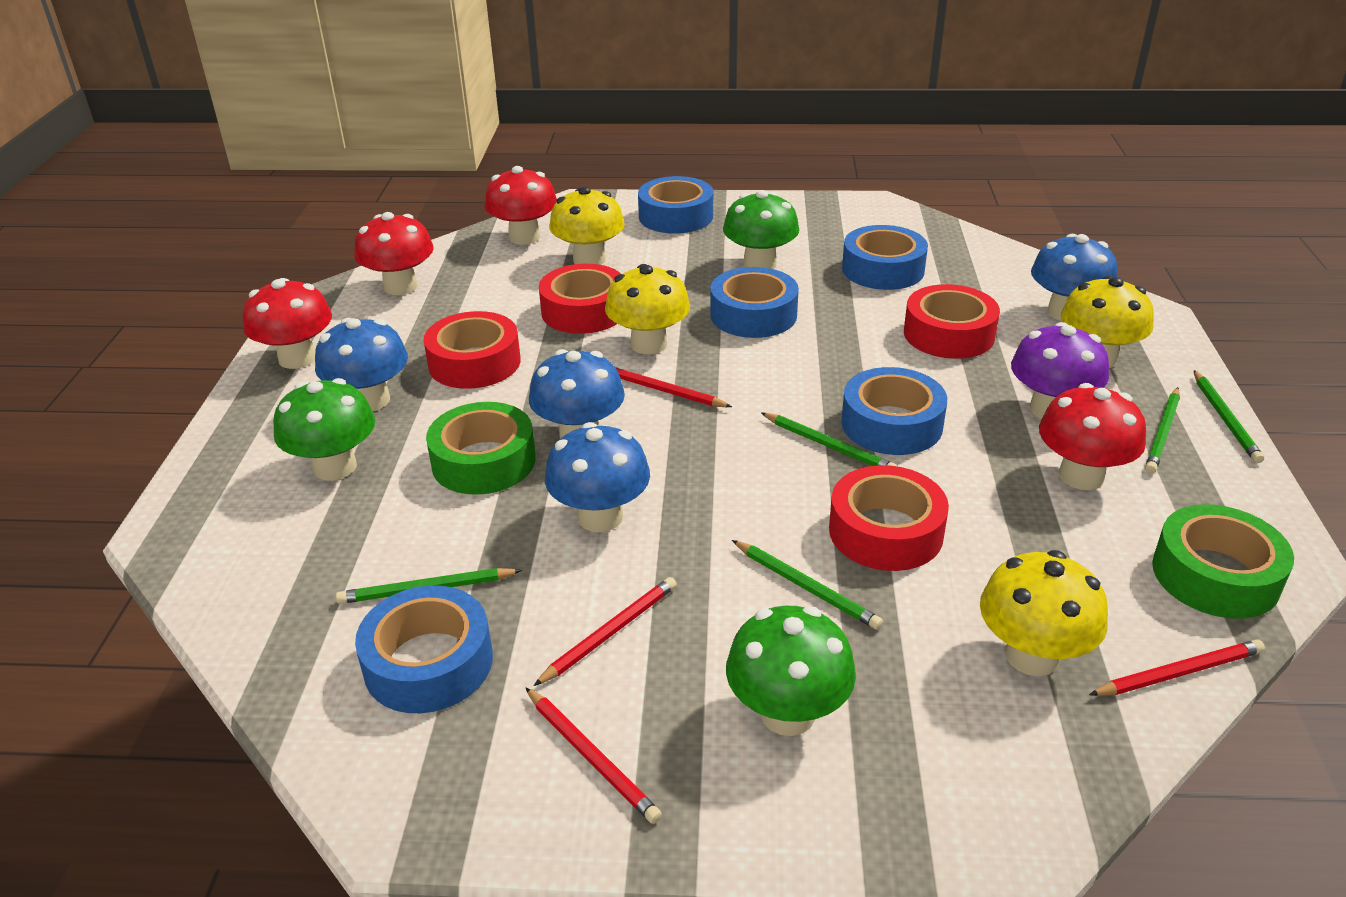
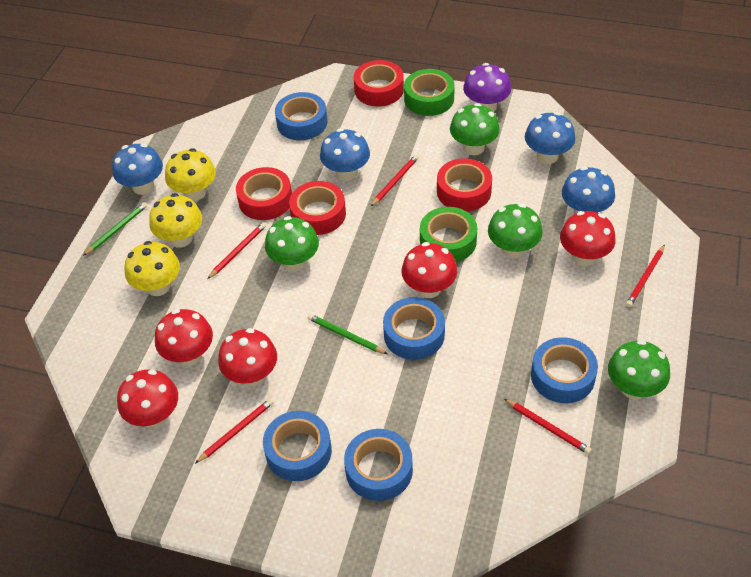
green mushroom: 3 -> 4
green pencil: 5 -> 2
red mushroom: 4 -> 5
red pencil: 4 -> 5
yellow mushroom: 4 -> 3

